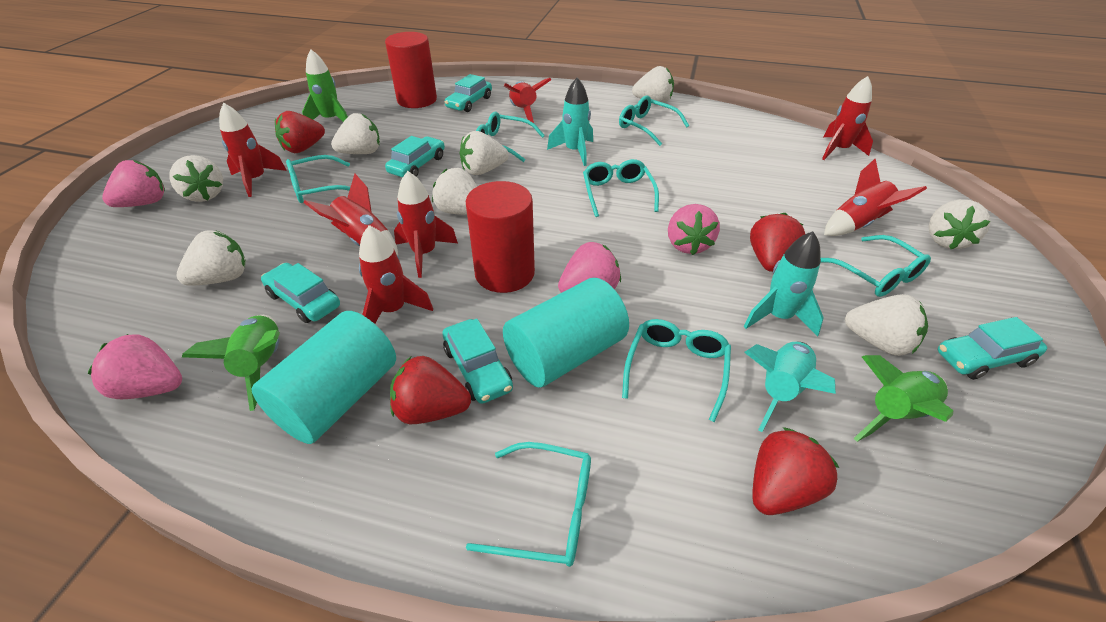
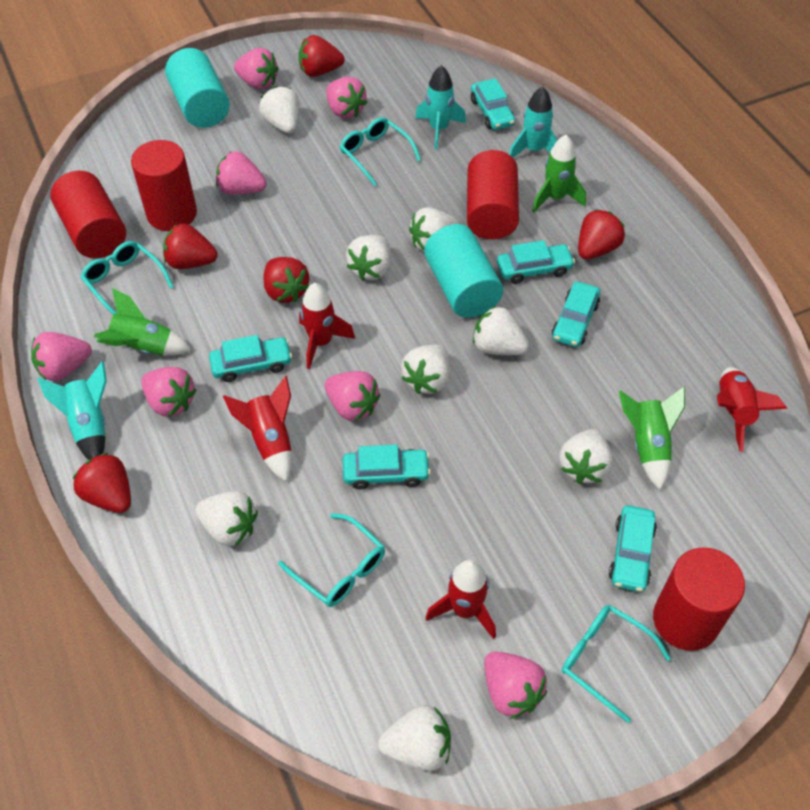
pink strawberry: 4 -> 7
red cylinder: 2 -> 4
red rocket: 7 -> 4
red strawberry: 4 -> 5
turquoise car: 5 -> 6
turquoise glasses: 7 -> 4

